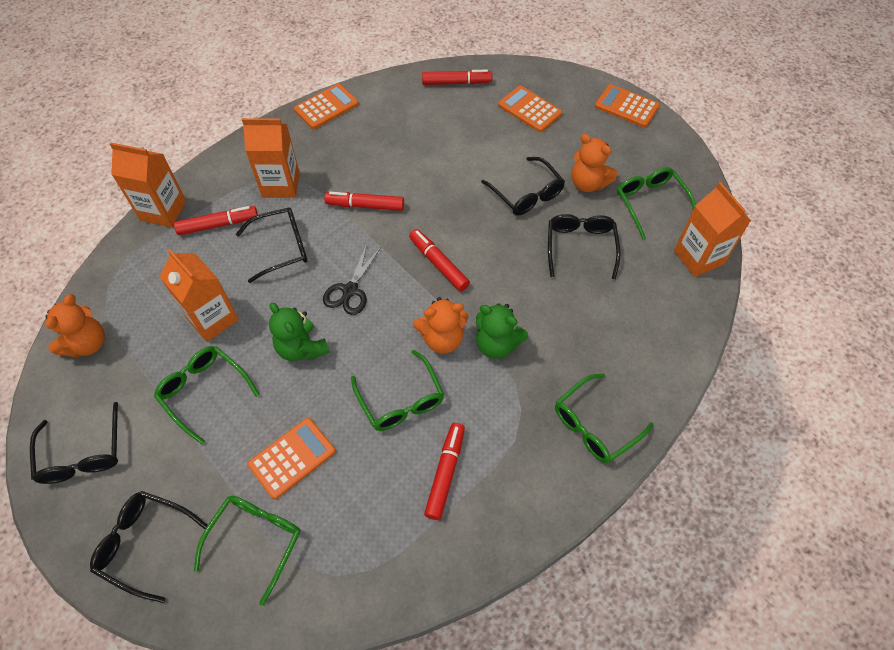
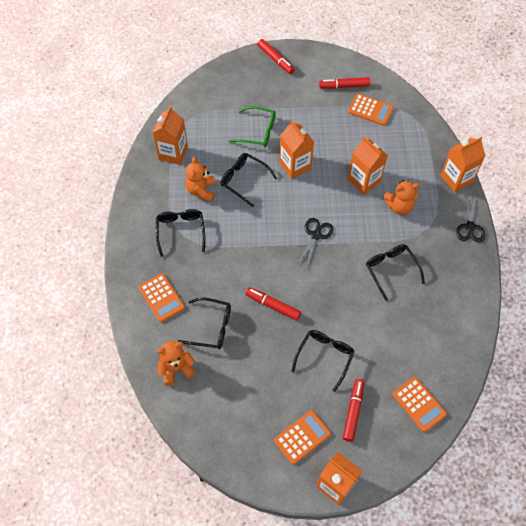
black scissors: 1 -> 2
green glasses: 5 -> 1
green teddy bear: 2 -> 0
orange carton: 4 -> 5
red marker: 5 -> 4

